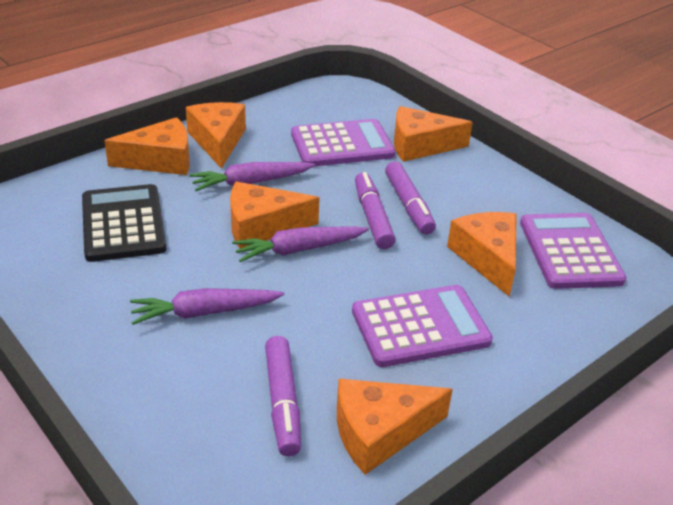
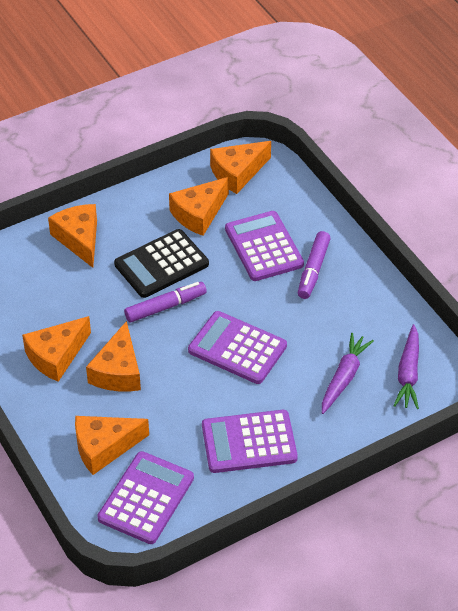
purple calculator: 3 -> 4
purple carrot: 3 -> 2
purple marker: 3 -> 2

